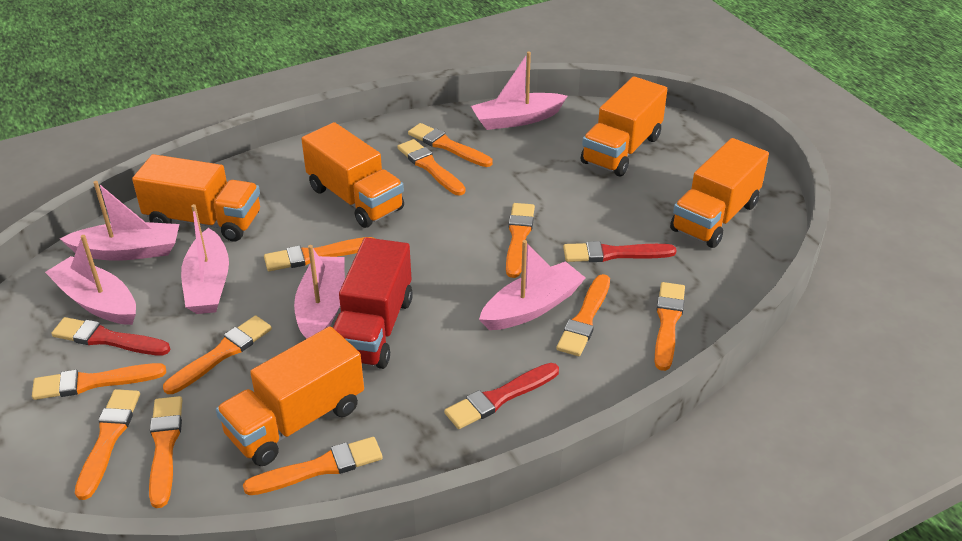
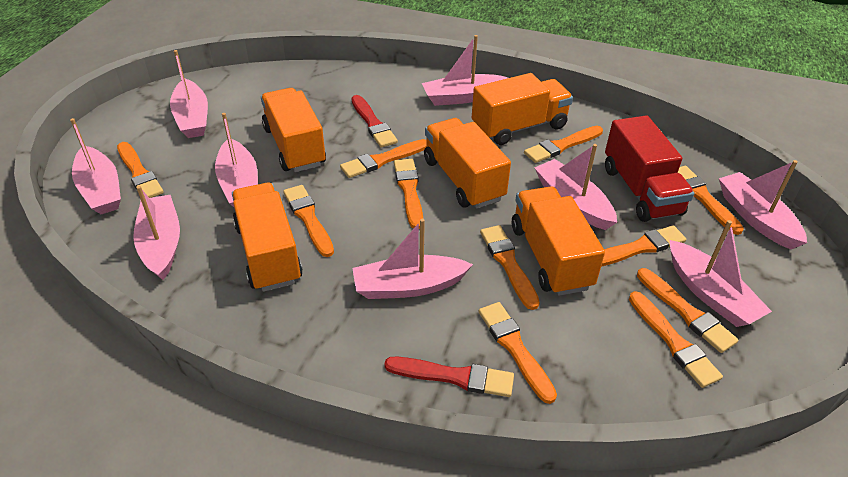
pink boat: 6 -> 9
red brush: 3 -> 2

